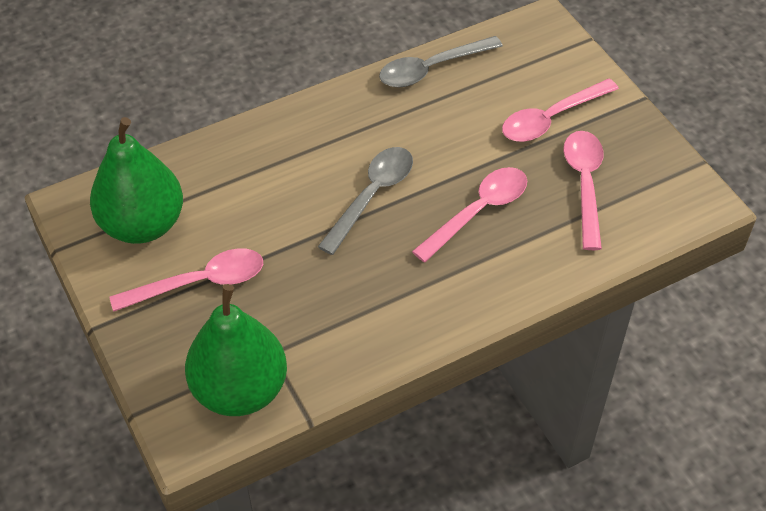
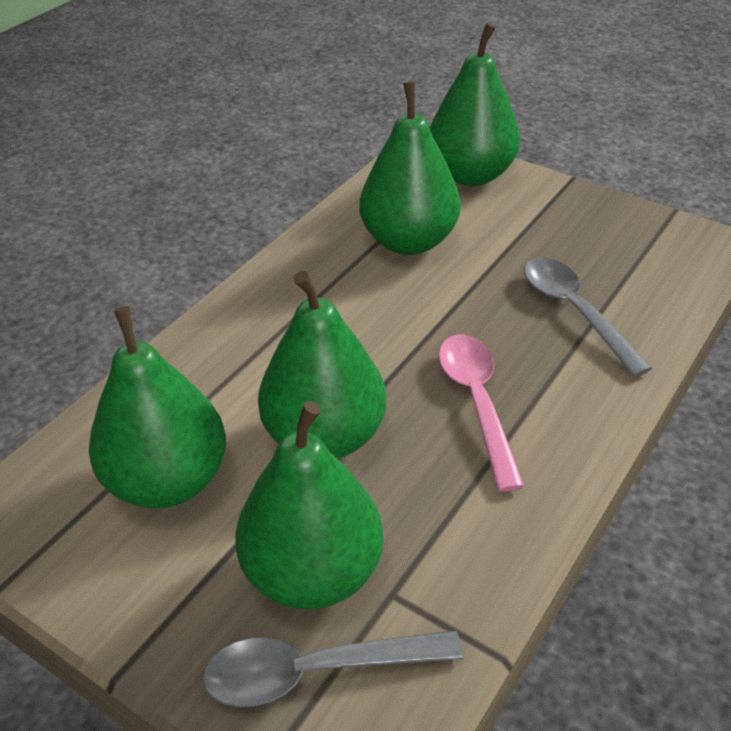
green pear: 2 -> 5
pink spoon: 4 -> 1

